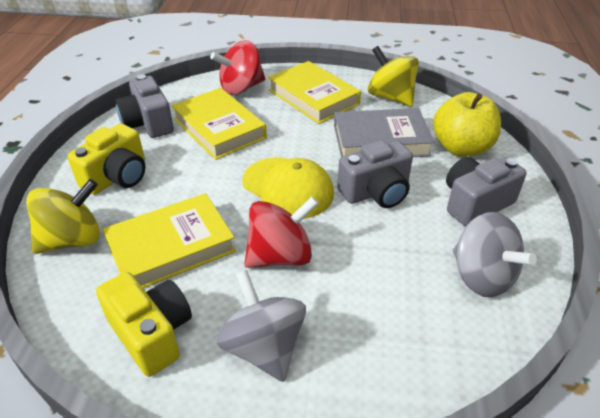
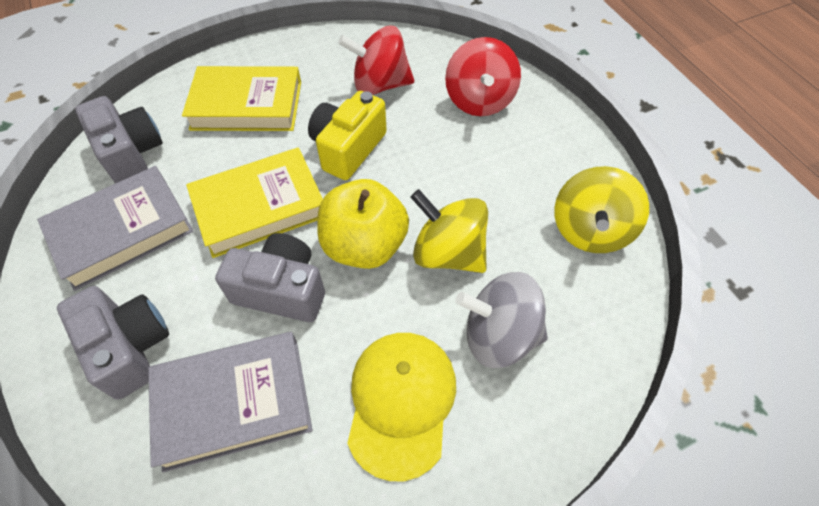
grey book: 1 -> 2
grey spinning top: 2 -> 1
yellow book: 3 -> 2
yellow camera: 2 -> 1

